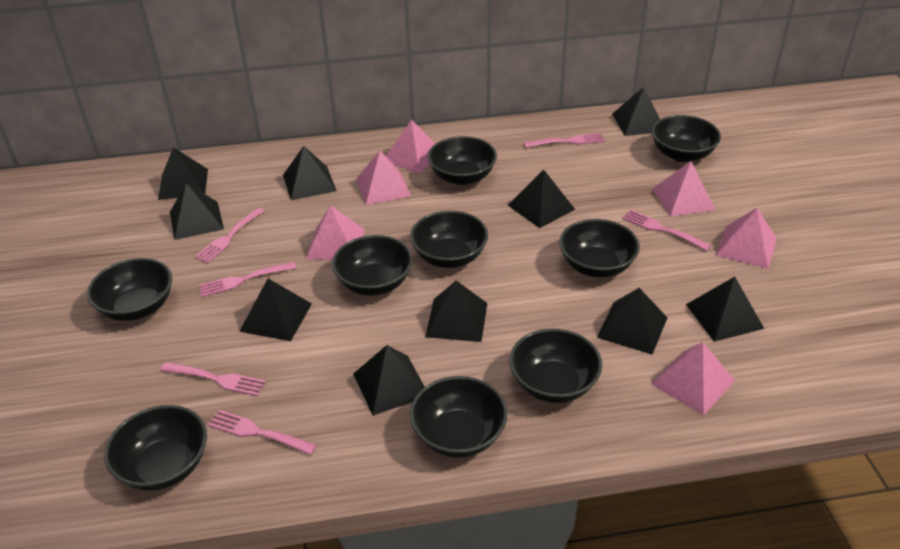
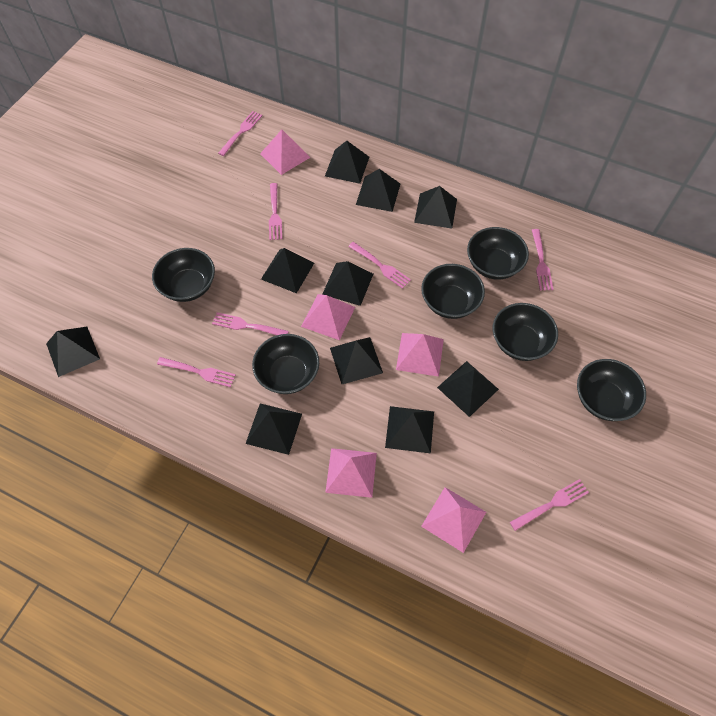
black bowl: 9 -> 6
pink fork: 6 -> 7
pink pyramid: 6 -> 5

